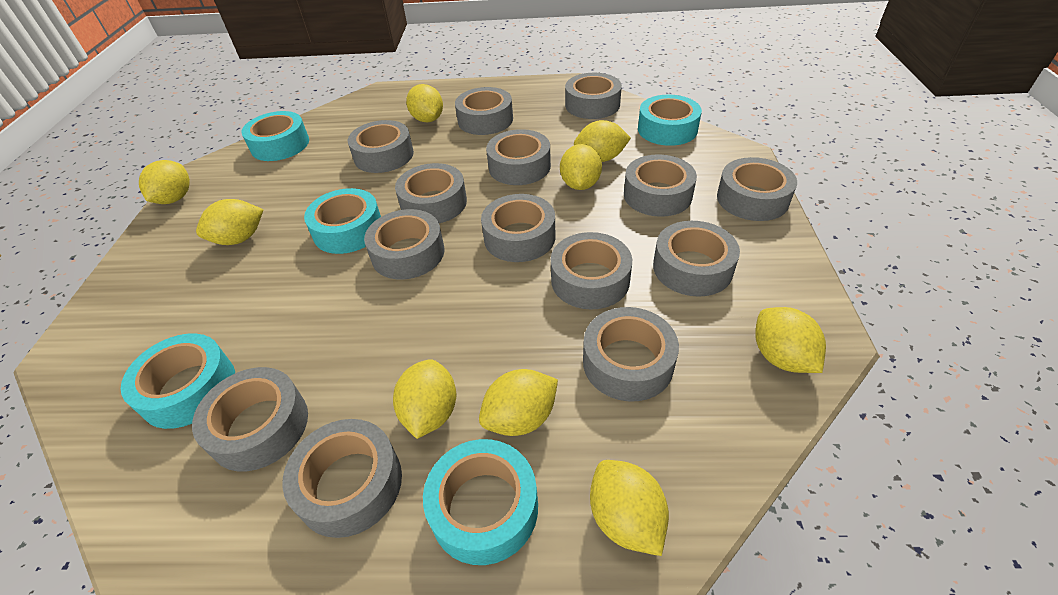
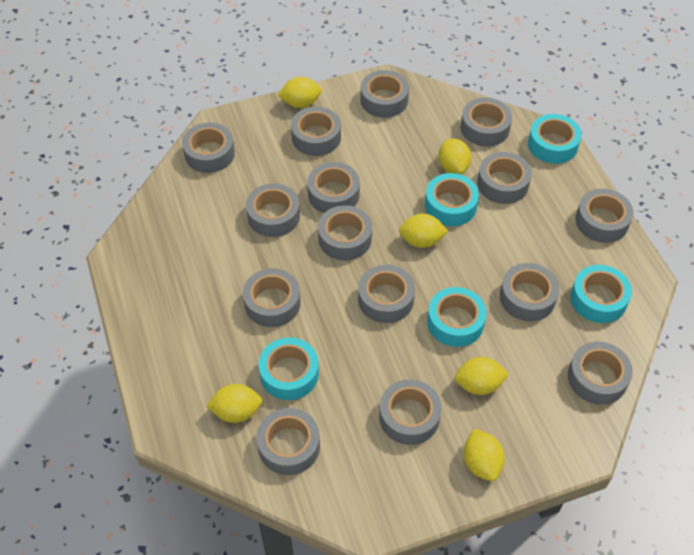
grey tape: 14 -> 15
yellow lemon: 9 -> 6

